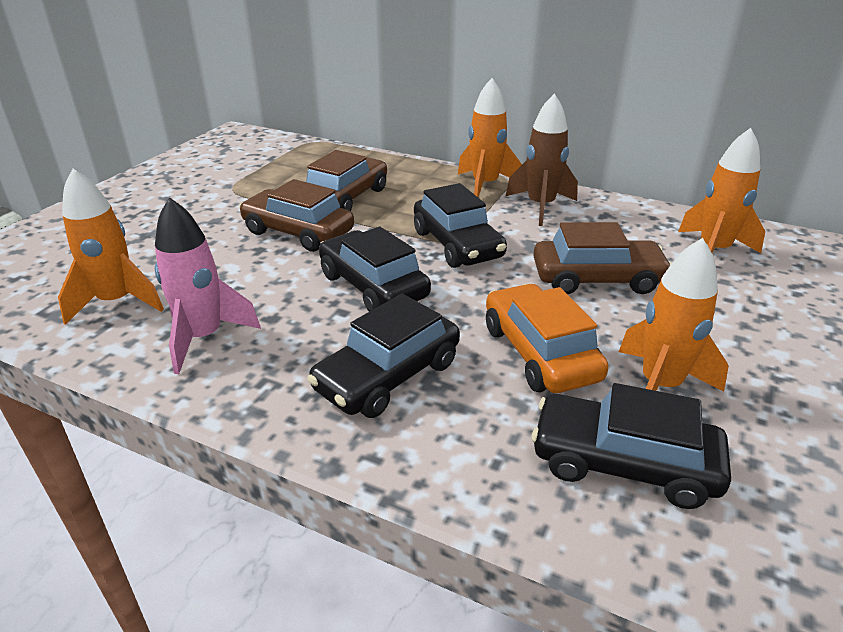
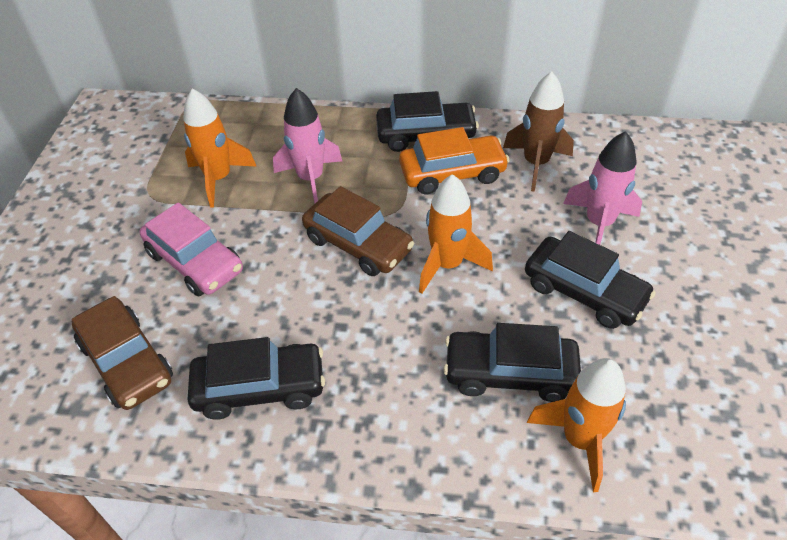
brown car: 3 -> 2
orange rocket: 4 -> 3
pink car: 0 -> 1
pink rocket: 1 -> 2

